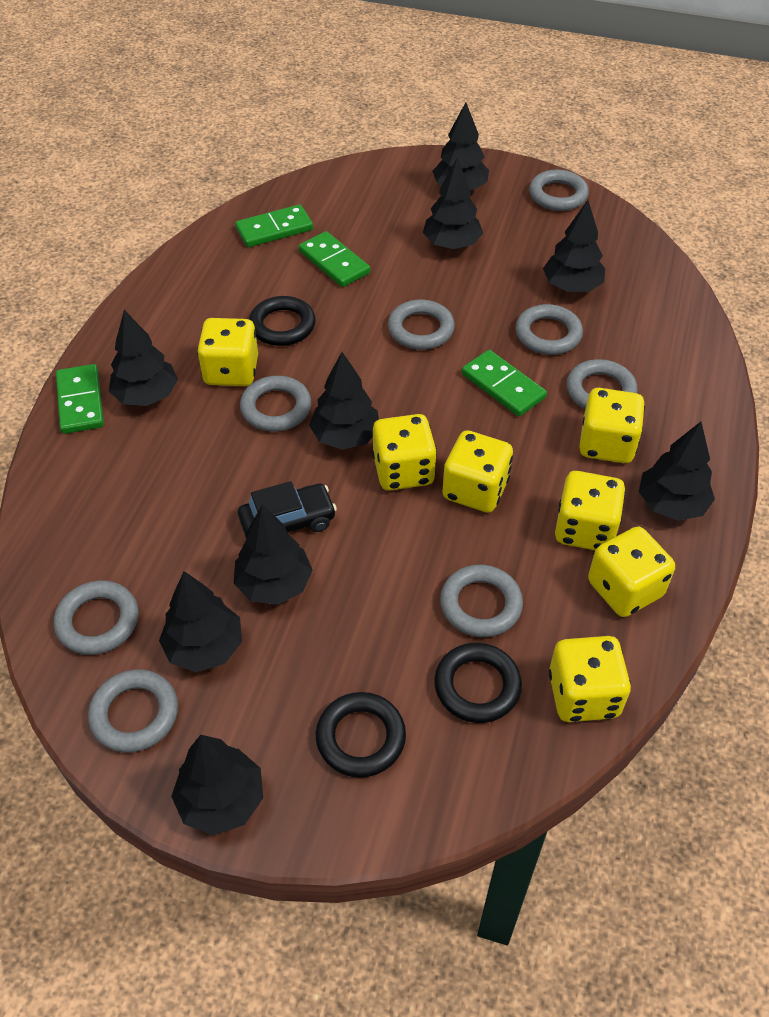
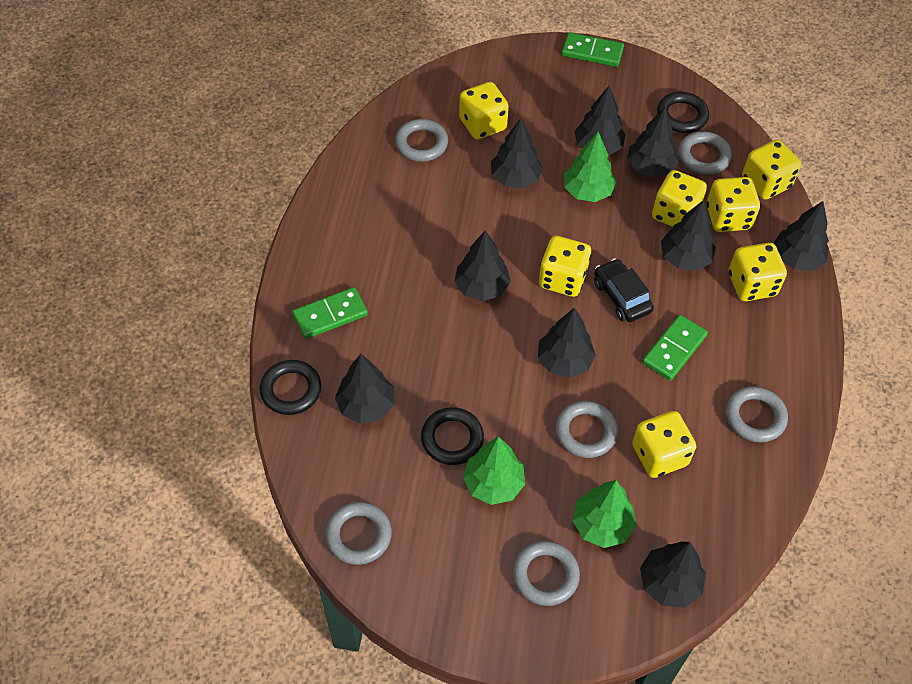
green domino: 4 -> 3
green tree: 0 -> 3
grey ring: 8 -> 6

